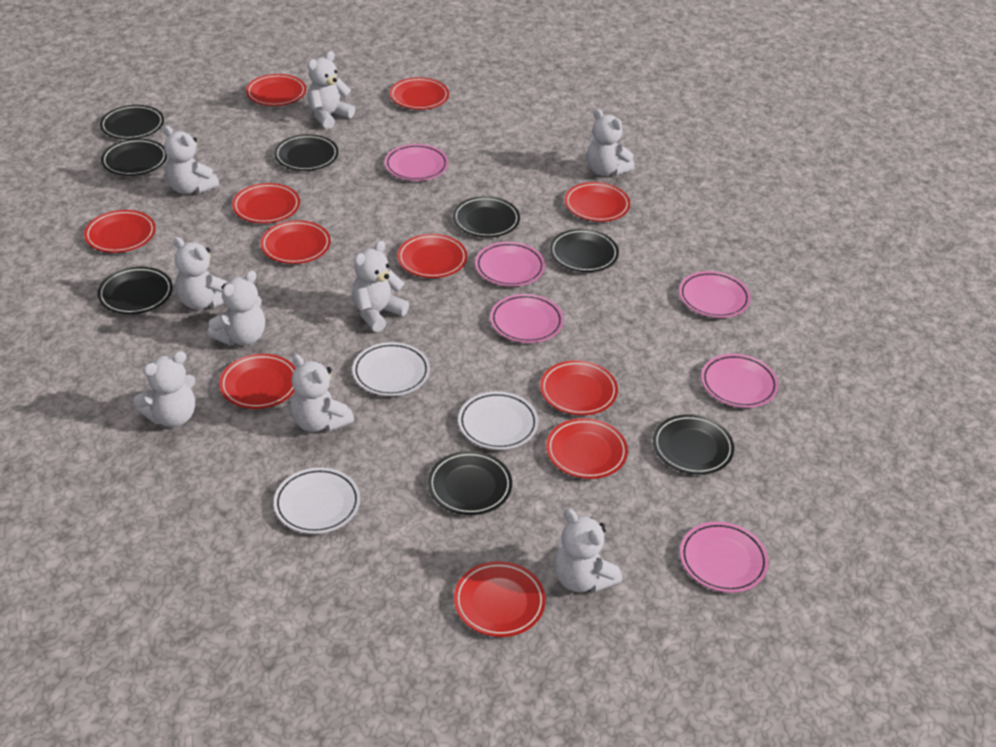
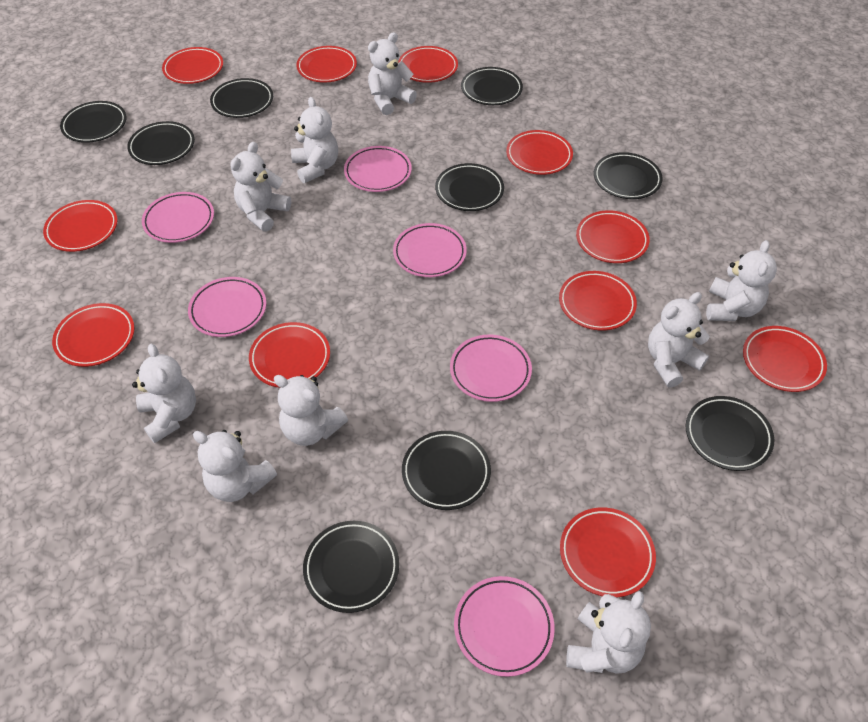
black plate: 8 -> 9
white plate: 3 -> 0

